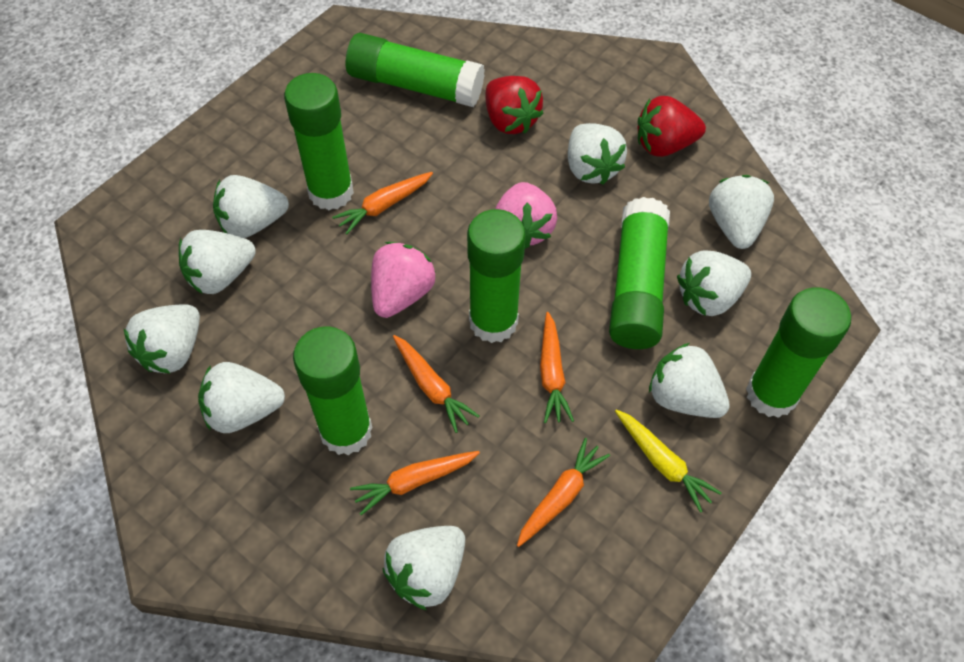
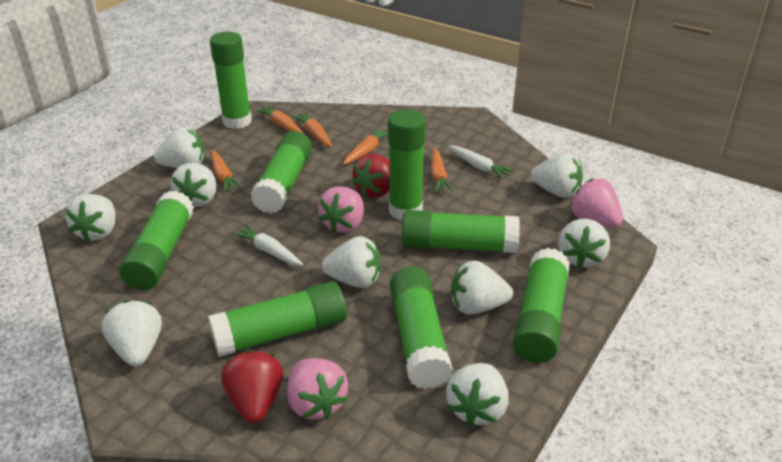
green glue stick: 6 -> 8
pink strawberry: 2 -> 3
white carrot: 0 -> 2
yellow carrot: 1 -> 0

